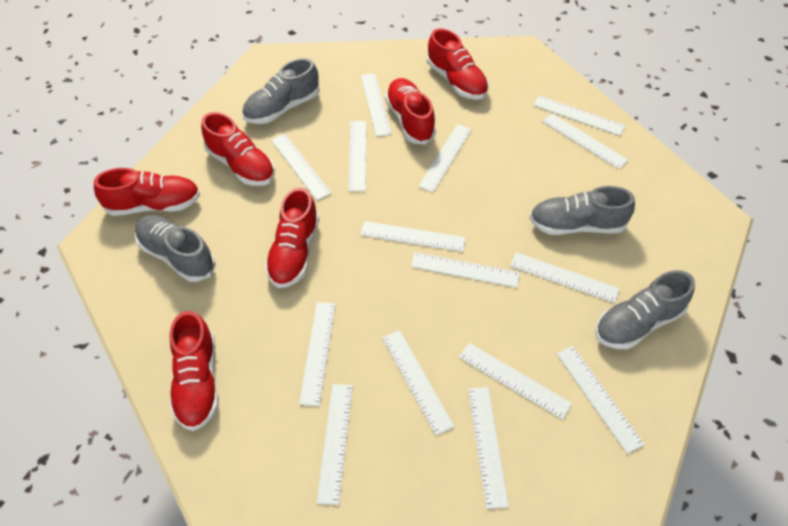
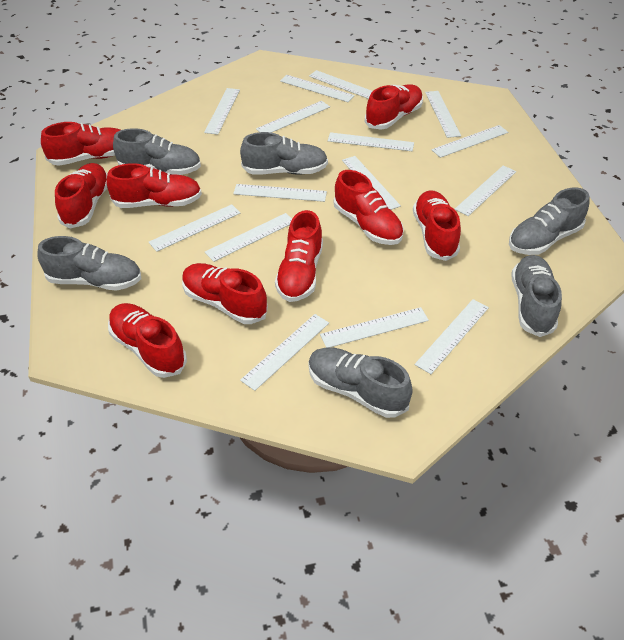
grey shoe: 4 -> 6
red shoe: 6 -> 9

